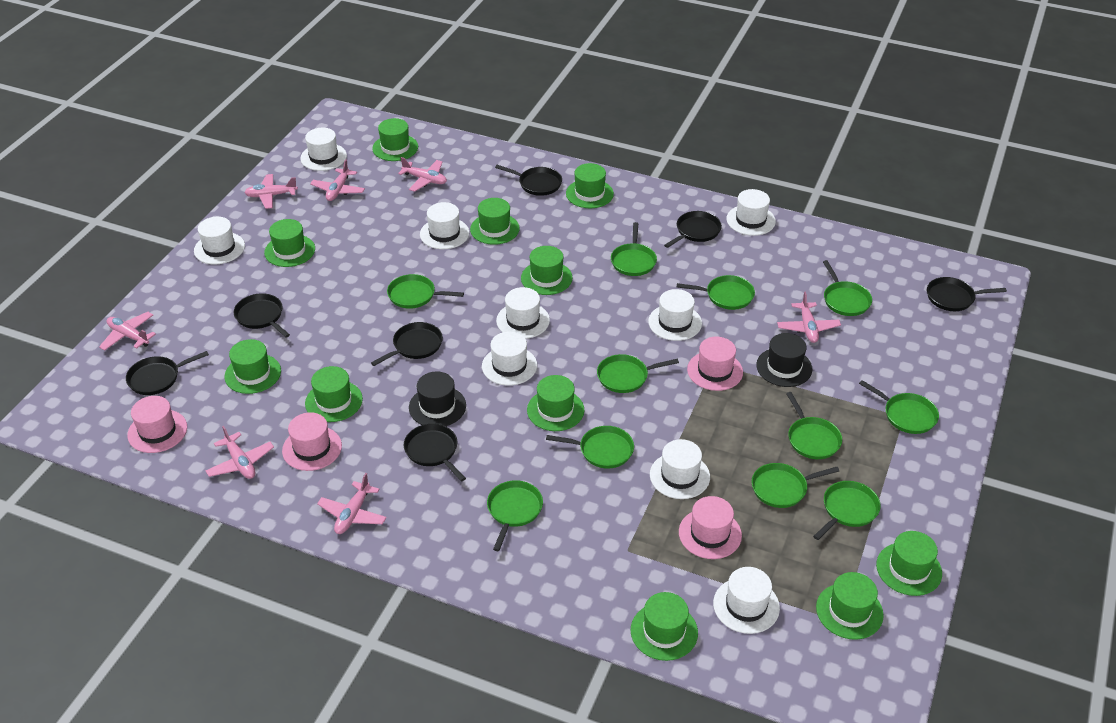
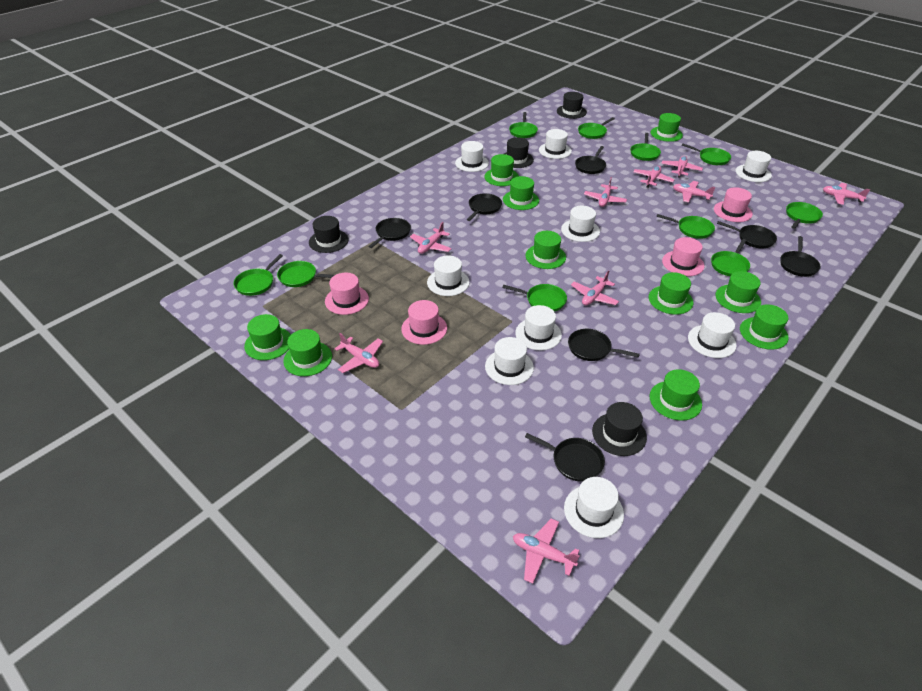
black hat: 2 -> 4
green hat: 11 -> 10
green pan: 11 -> 10
pink plane: 7 -> 9

